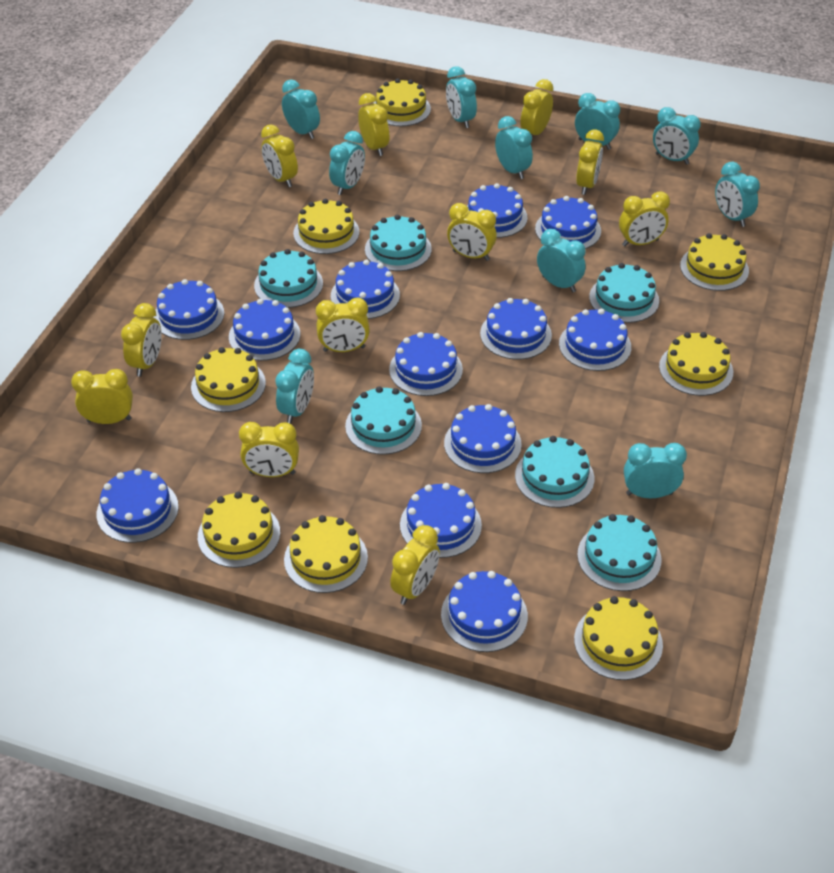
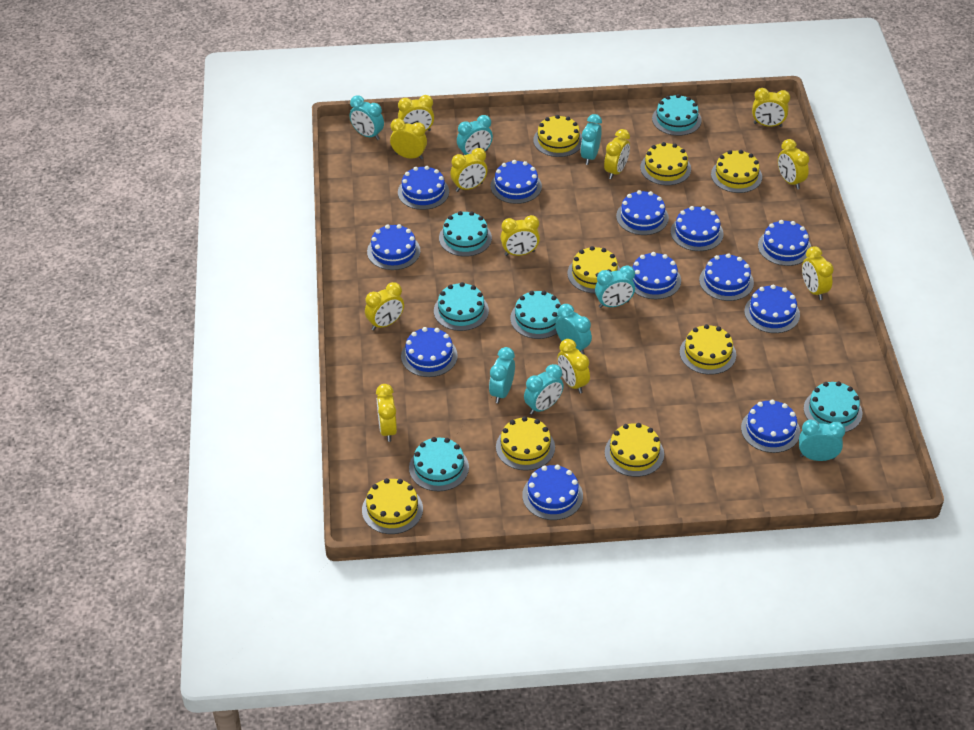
turquoise clock: 10 -> 8

